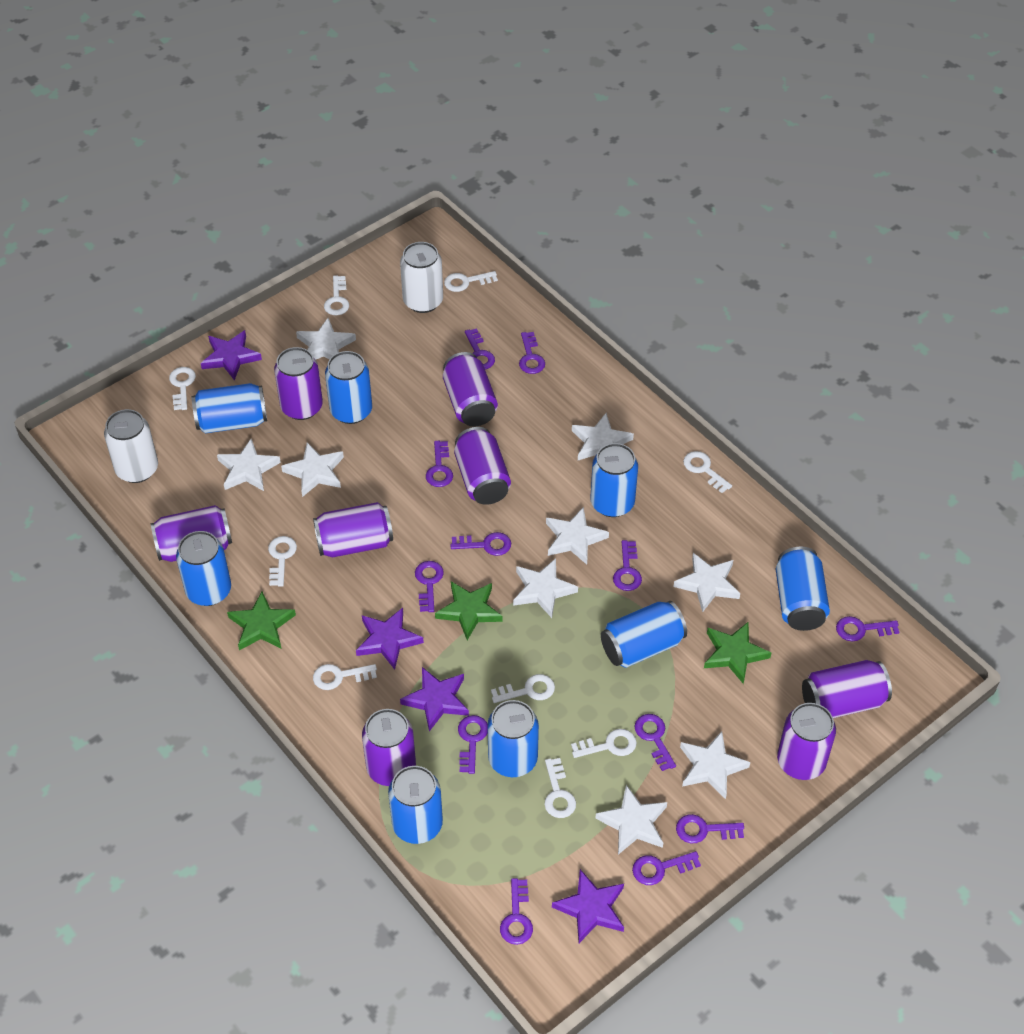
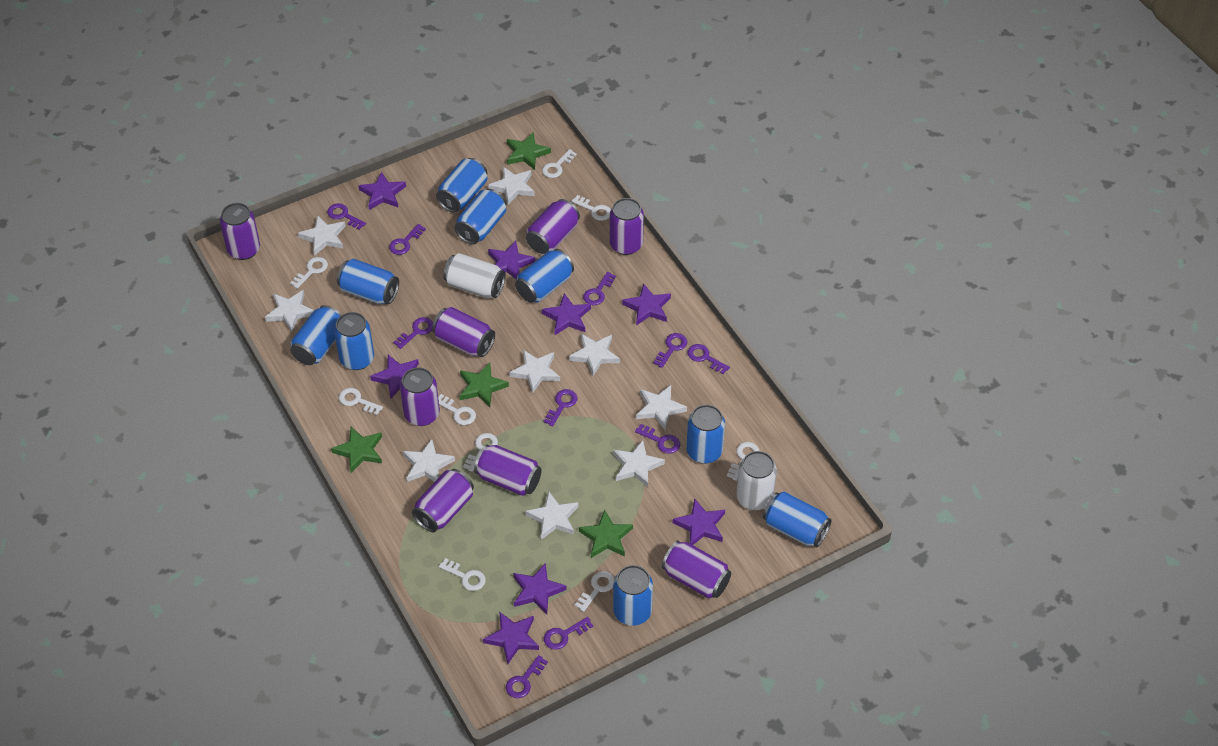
blue can: 8 -> 9
green star: 3 -> 4
purple key: 12 -> 10
purple star: 4 -> 8

